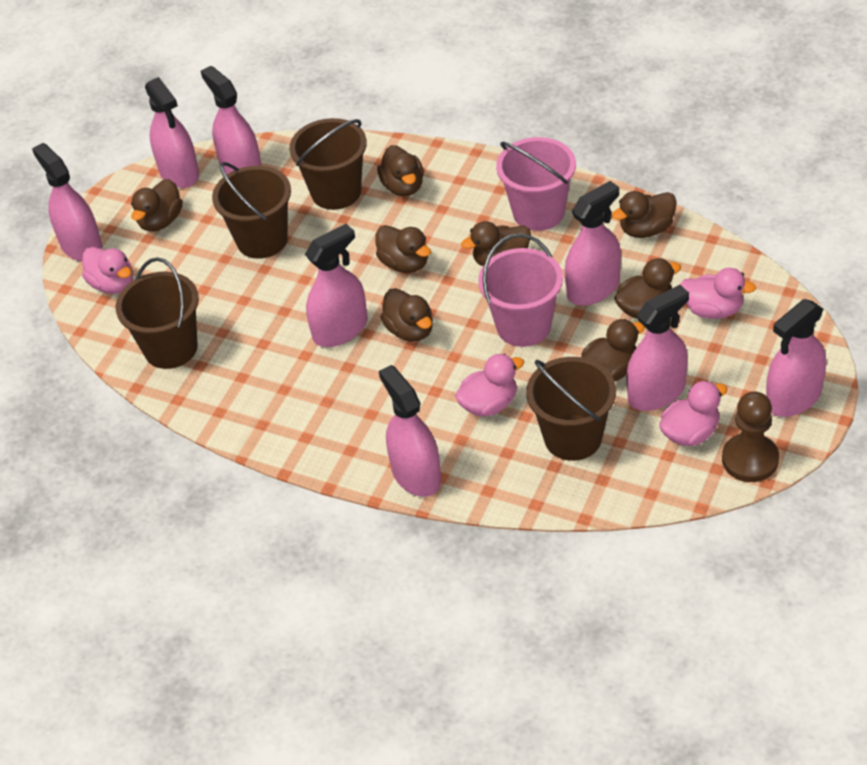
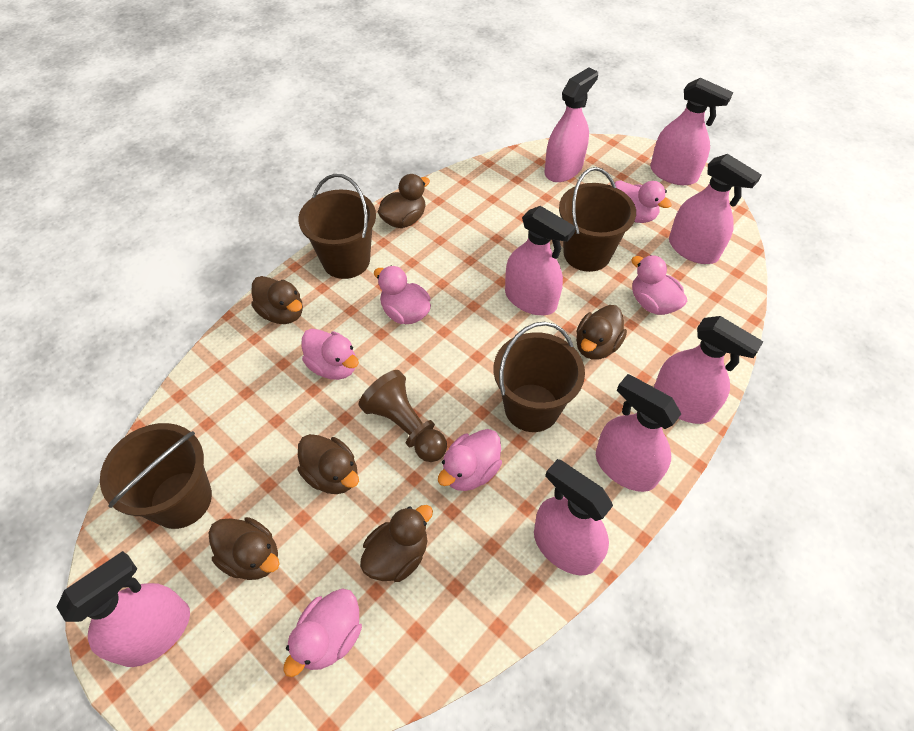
brown duck: 8 -> 6
pink bucket: 2 -> 0
pink duck: 4 -> 6

